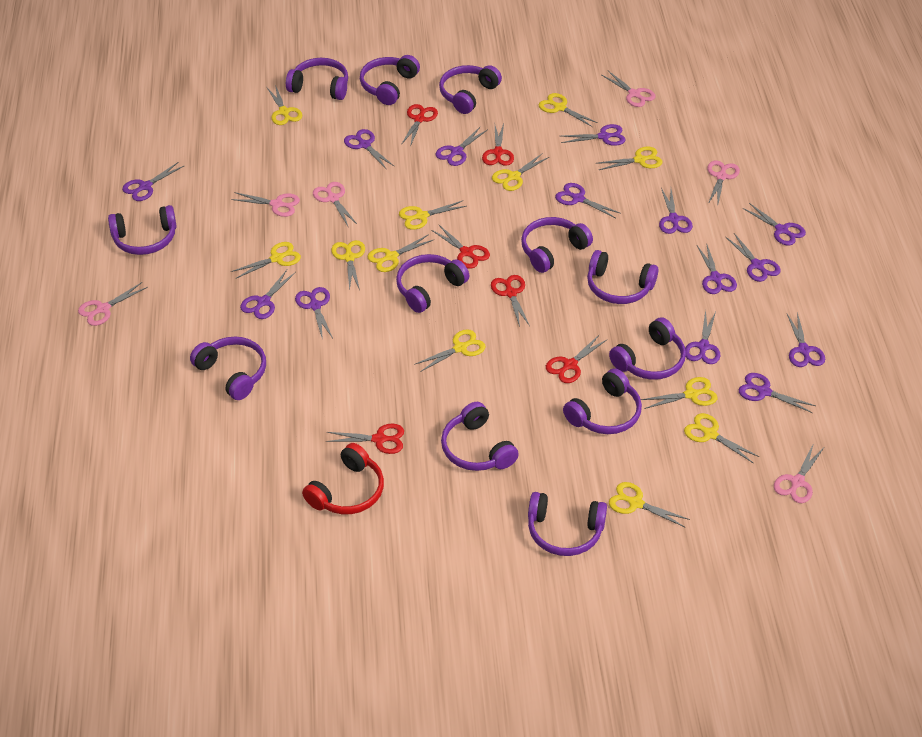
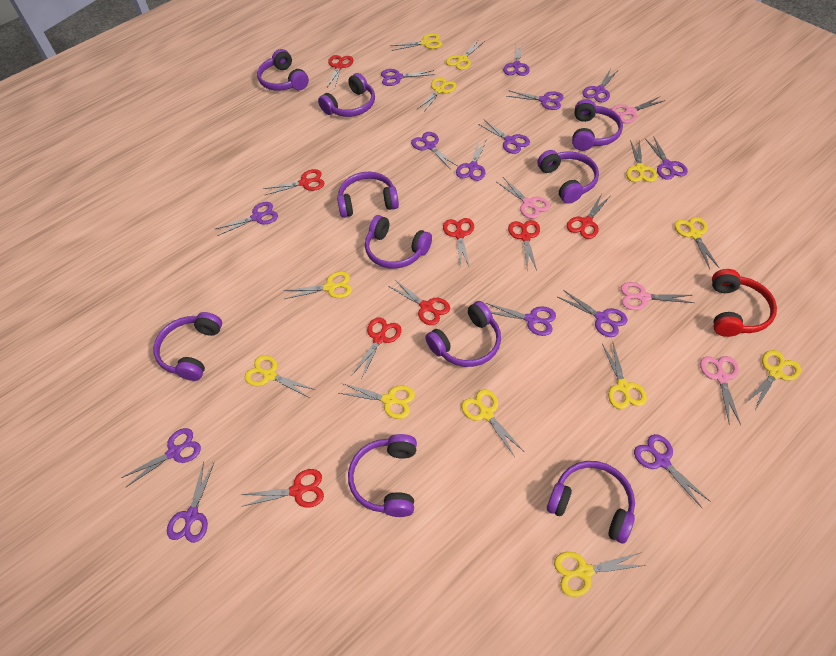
pink scissors: 6 -> 4
purple headphones: 12 -> 10
red scissors: 6 -> 8

